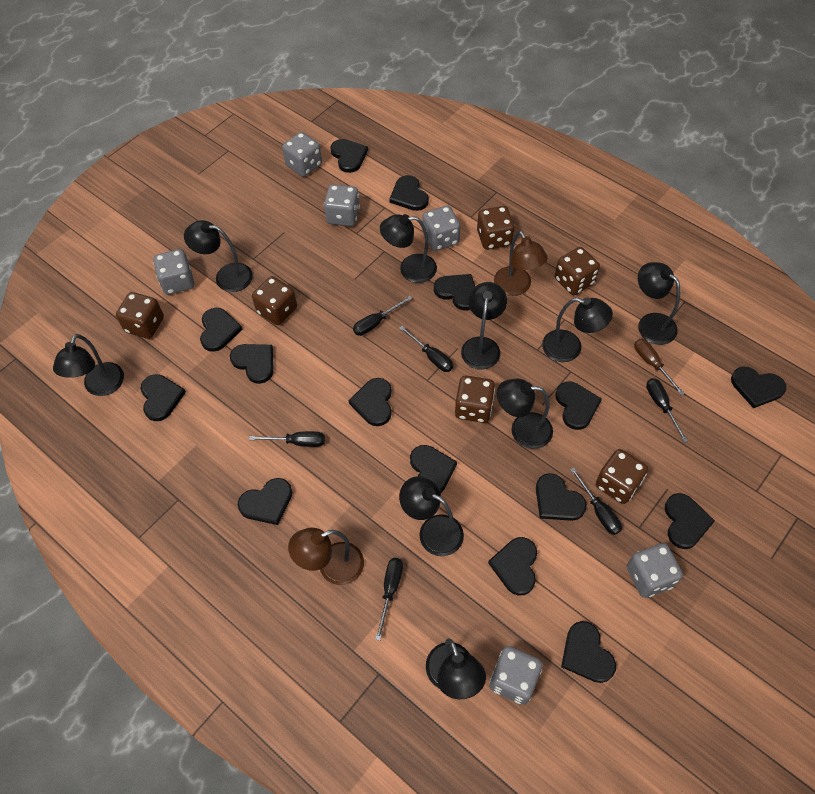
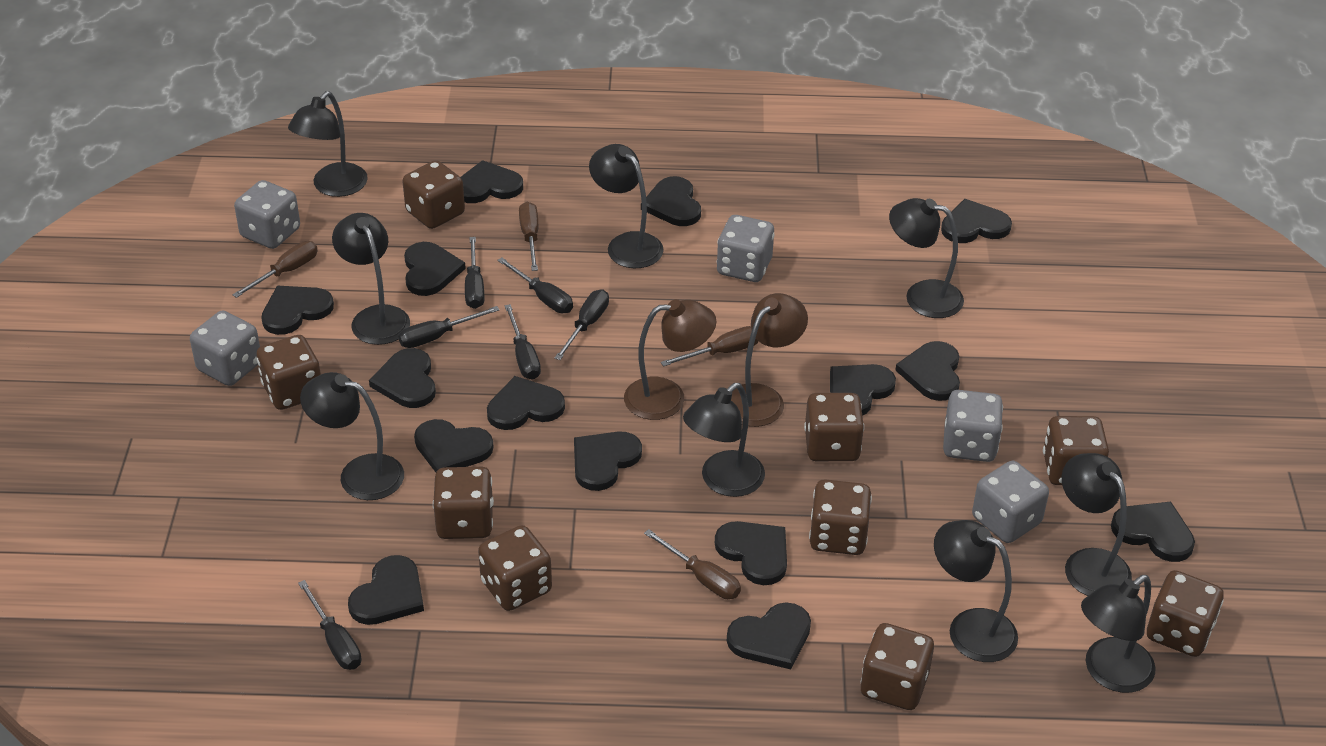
brown dice: 6 -> 9
brown screwdriver: 1 -> 4
grey dice: 6 -> 5

